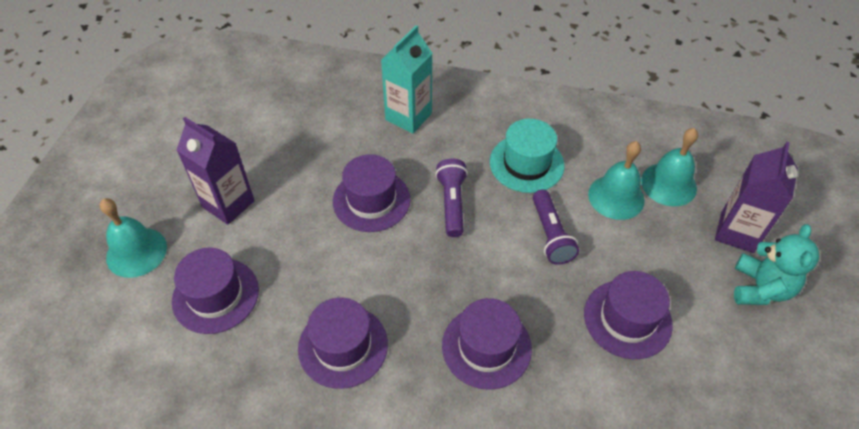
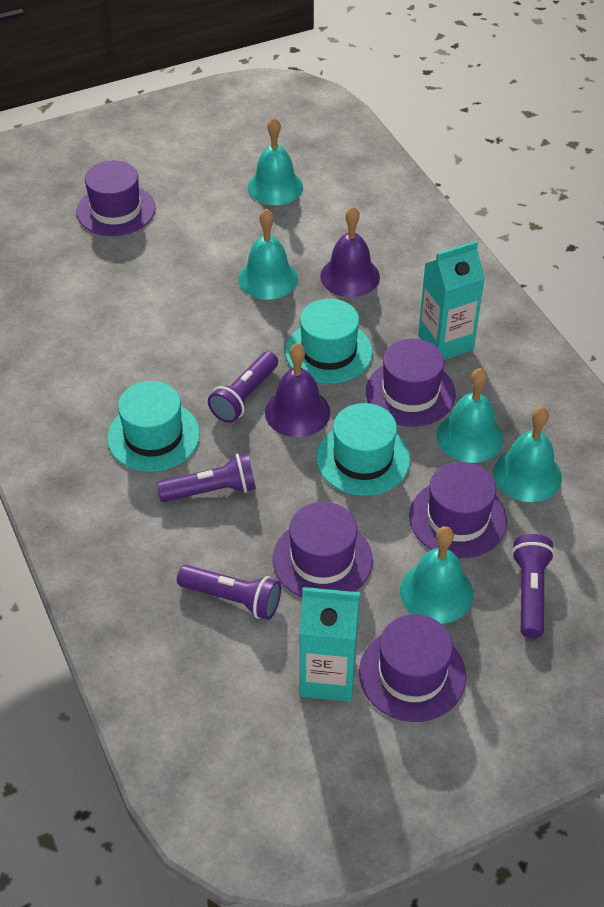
purple bell: 0 -> 2
purple carton: 2 -> 0
purple flashlight: 2 -> 4
turquoise bell: 3 -> 5
turquoise carton: 1 -> 2
turquoise hat: 1 -> 3
turquoise teddy bear: 1 -> 0

